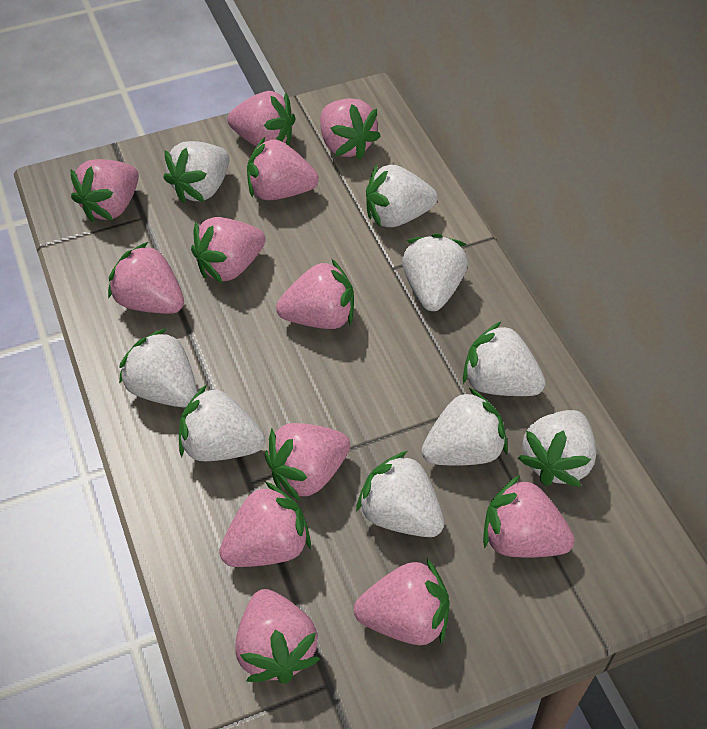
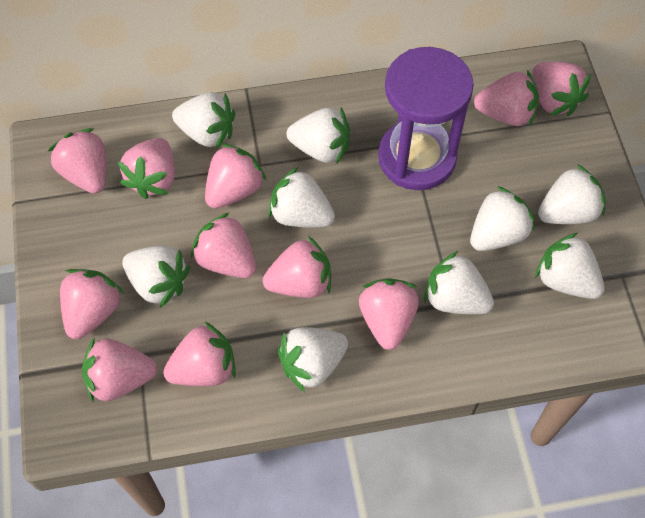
pink strawberry: 12 -> 11
purple hourglass: 0 -> 1

